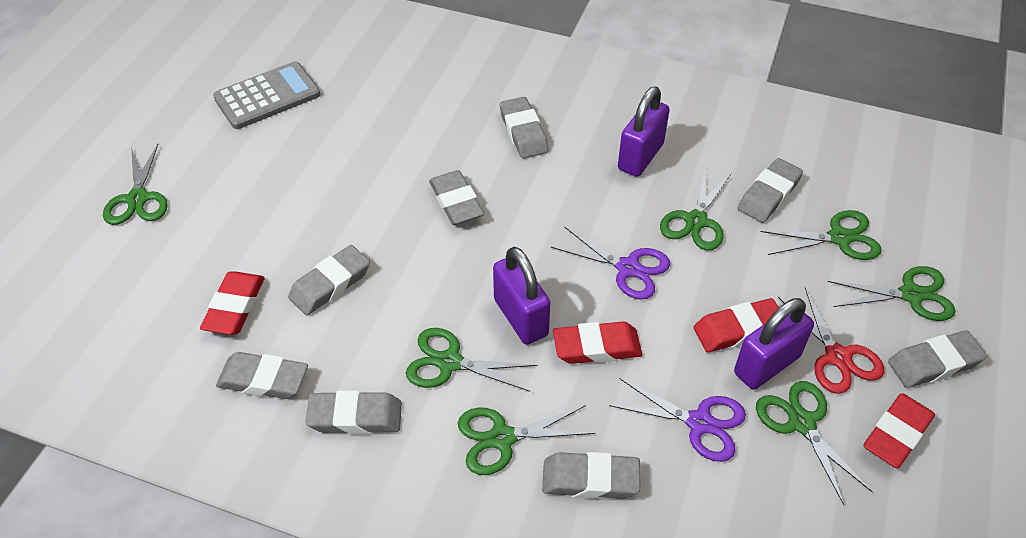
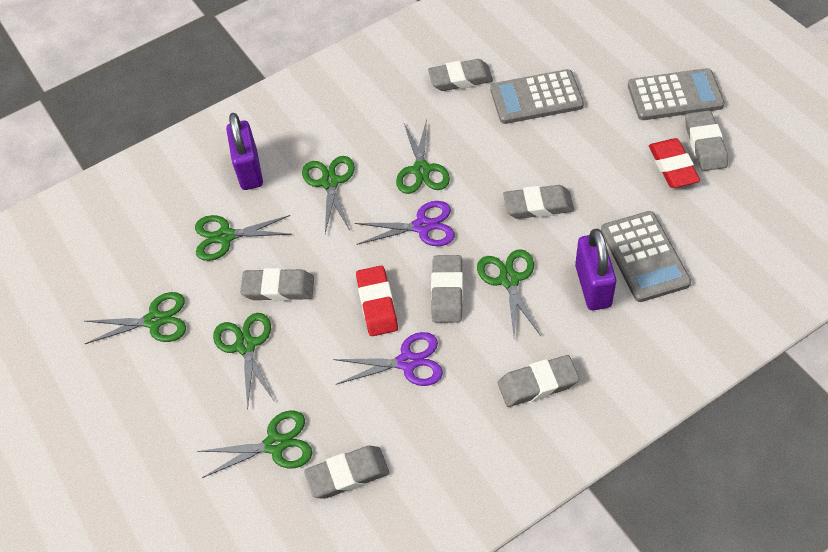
grey calculator: 1 -> 3
grey eraser: 8 -> 7
purple padlock: 3 -> 2
red eraser: 4 -> 2
red scissors: 1 -> 0

